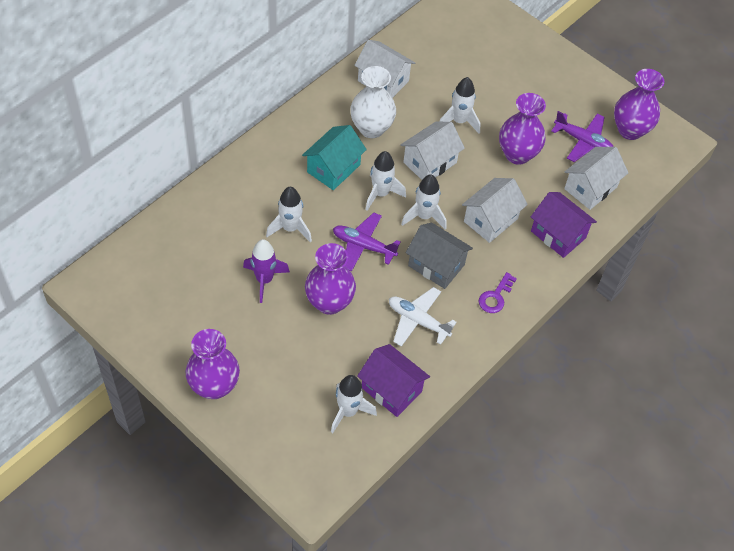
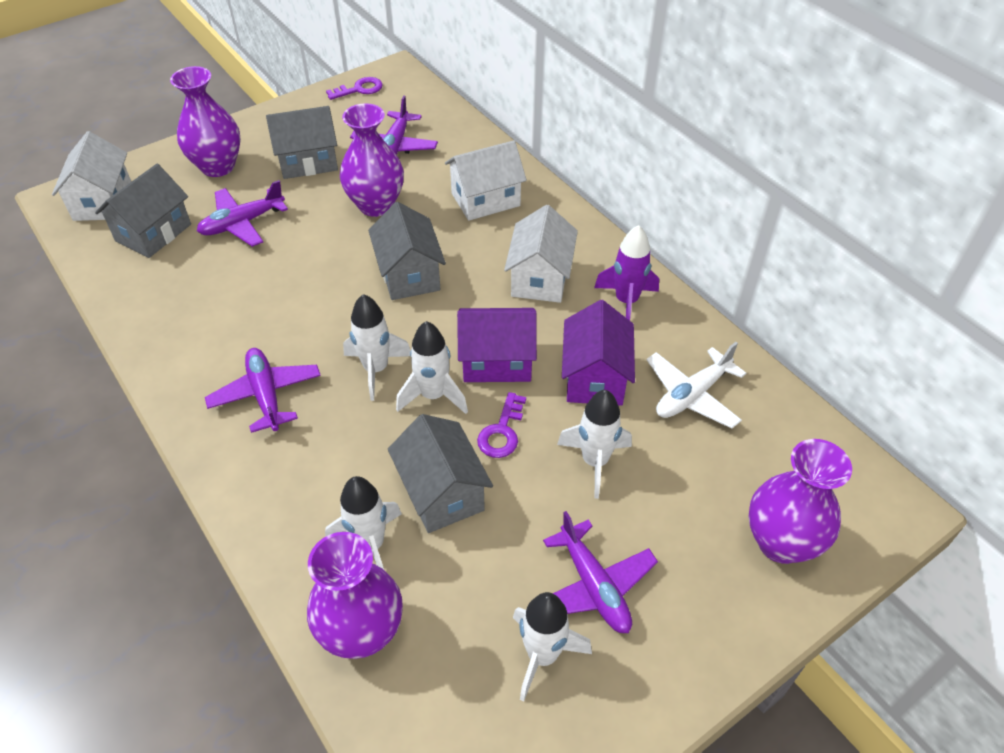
grey house: 1 -> 4
purple key: 1 -> 2
purple plane: 2 -> 4
turquoise house: 1 -> 0
white house: 4 -> 3
white vase: 1 -> 0

